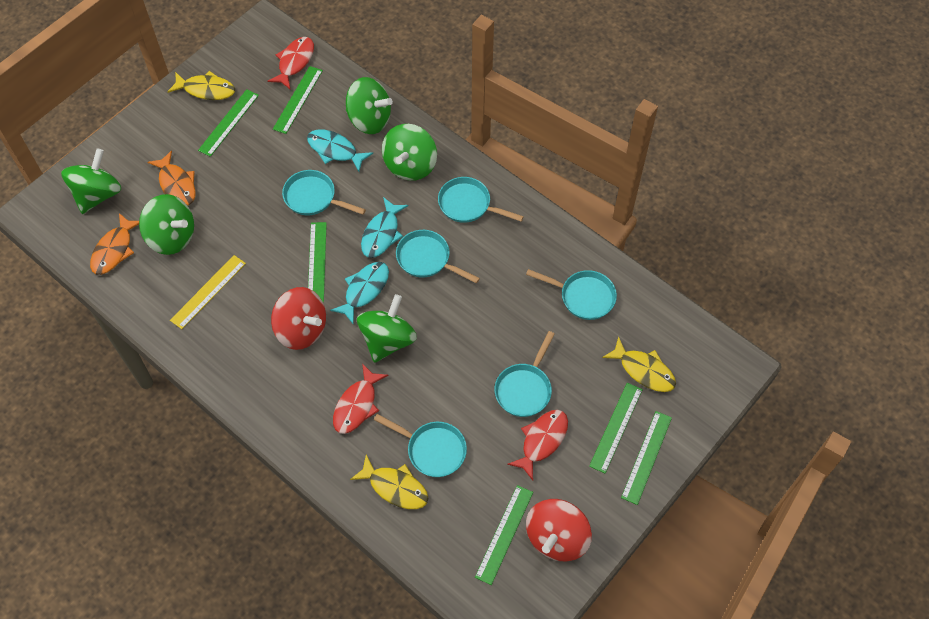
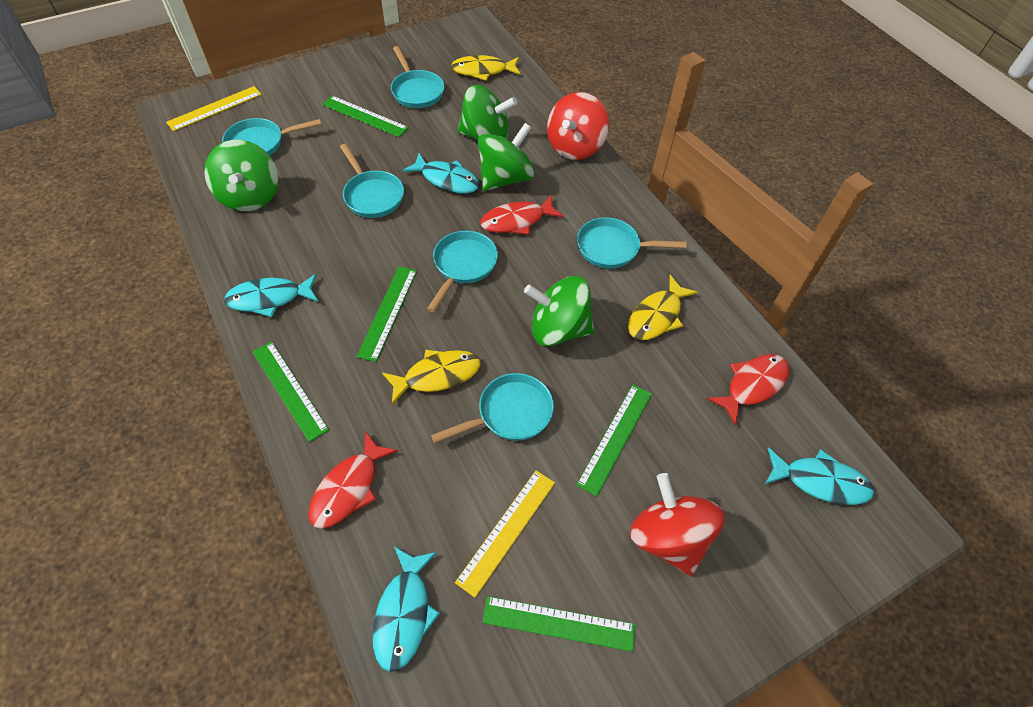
green ruler: 6 -> 5
green spinning top: 5 -> 4
orange fish: 2 -> 0
turquoise fish: 3 -> 4
yellow ruler: 1 -> 2

